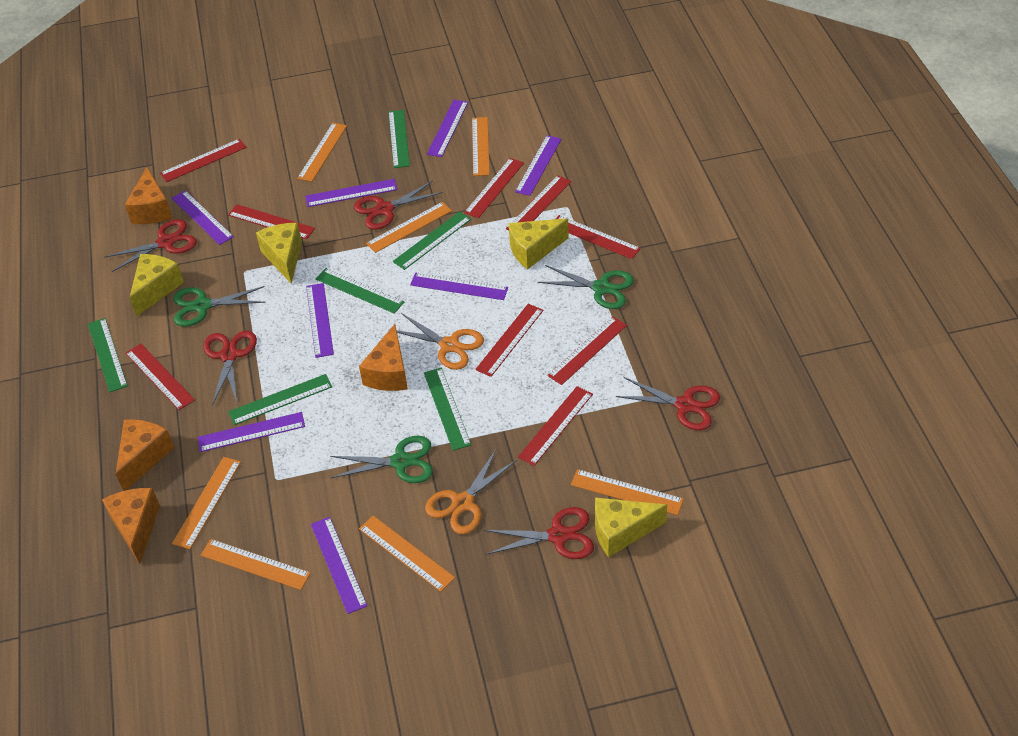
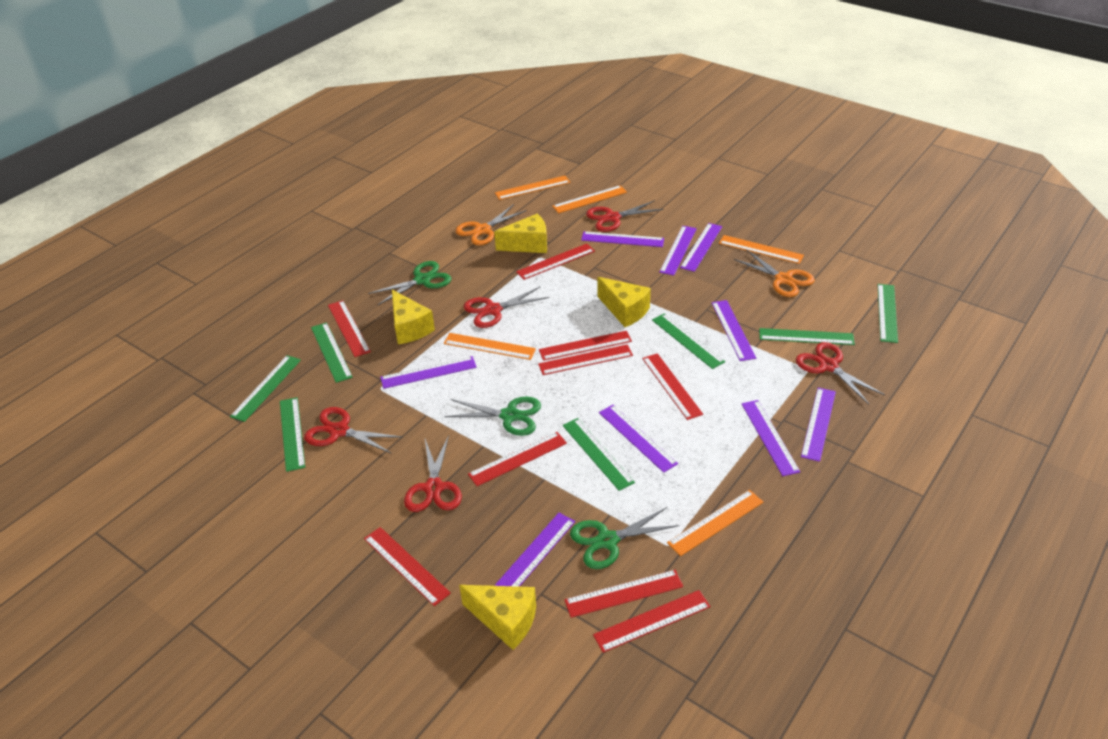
green ruler: 6 -> 7
orange cheese: 4 -> 0
orange ruler: 7 -> 5
purple ruler: 8 -> 9

